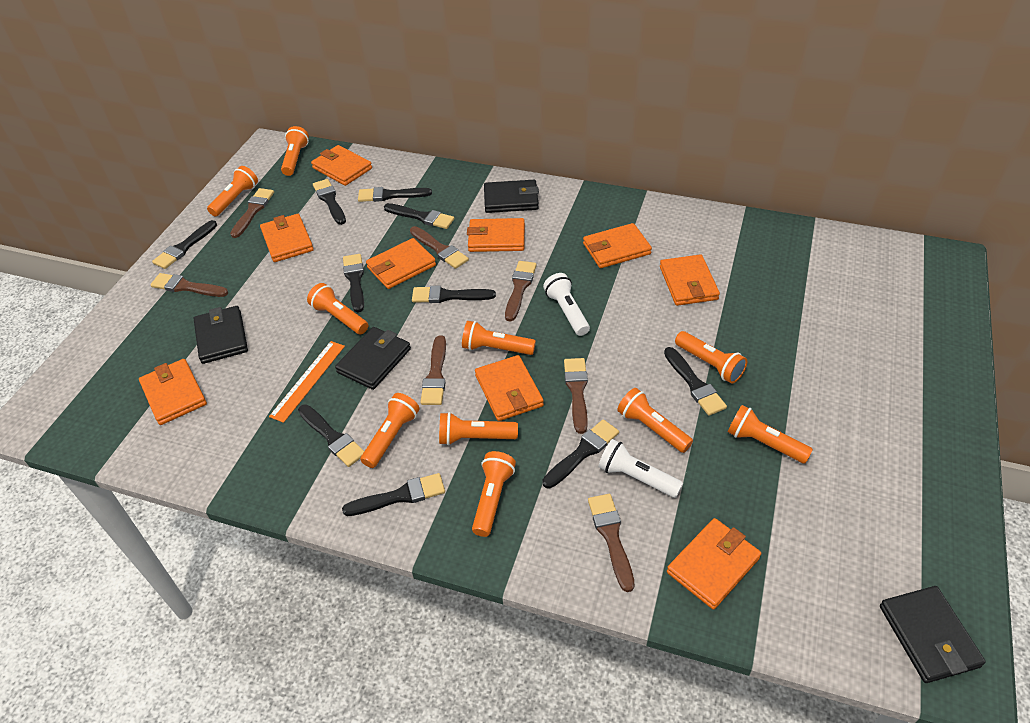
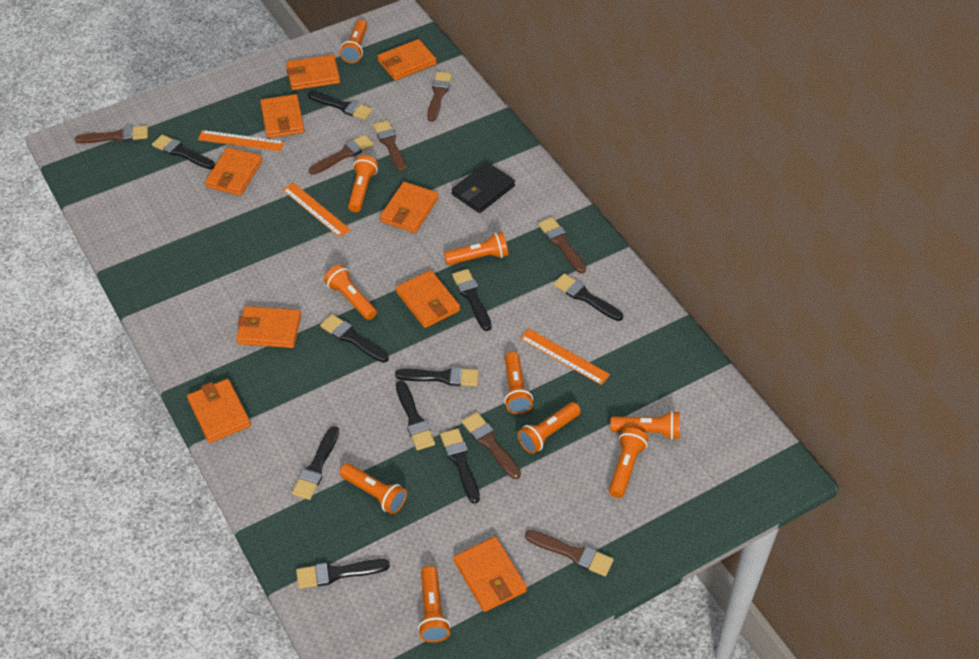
black wallet: 4 -> 1
orange ruler: 1 -> 3
white flashlight: 2 -> 0

